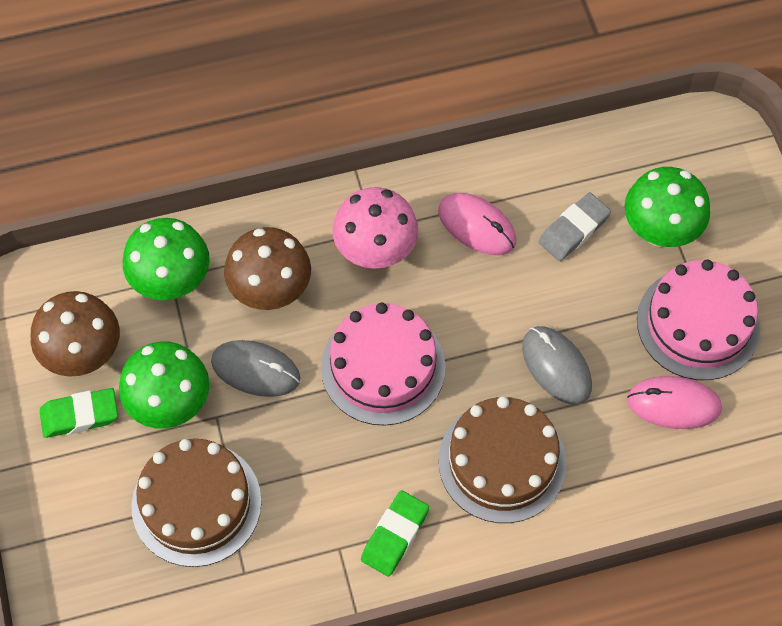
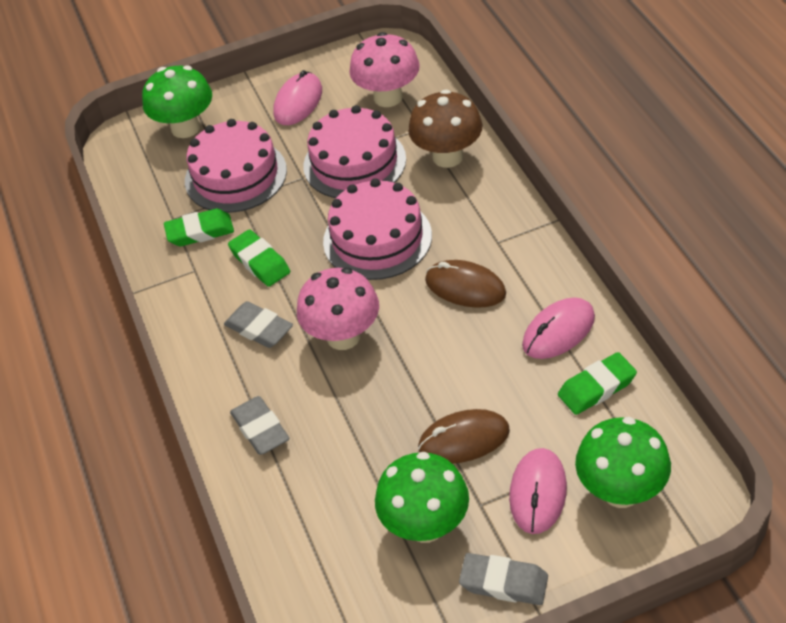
brown cake: 2 -> 0
brown mouse: 0 -> 2
brown mushroom: 2 -> 1
green eraser: 2 -> 3
grey eraser: 1 -> 3
grey mouse: 2 -> 0
pink cake: 2 -> 3
pink mouse: 2 -> 3
pink mushroom: 1 -> 2

